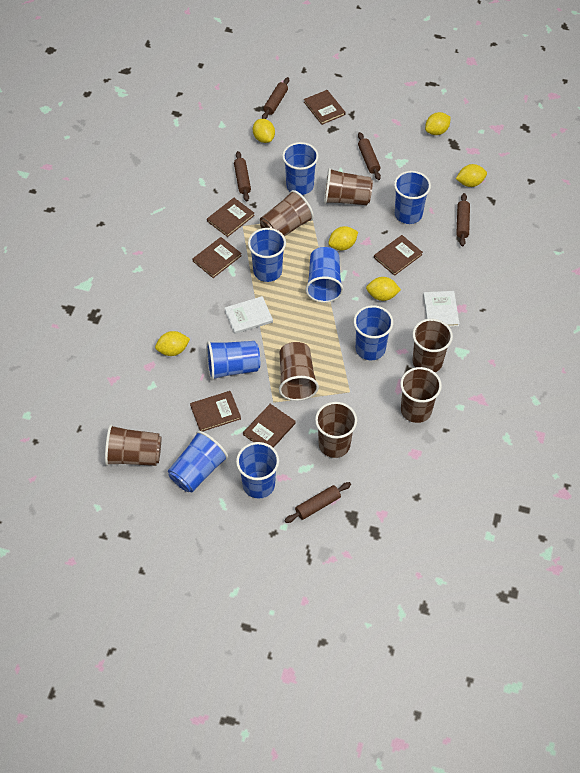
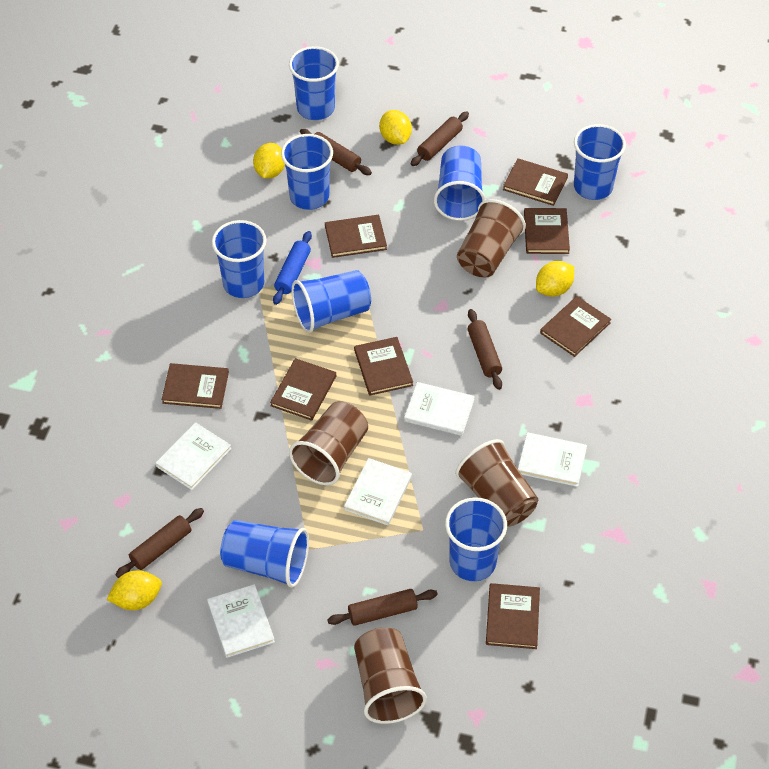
blue rolling pin: 0 -> 1
brown book: 6 -> 8
brown cup: 7 -> 4
white book: 2 -> 5
yellow lemon: 6 -> 4

